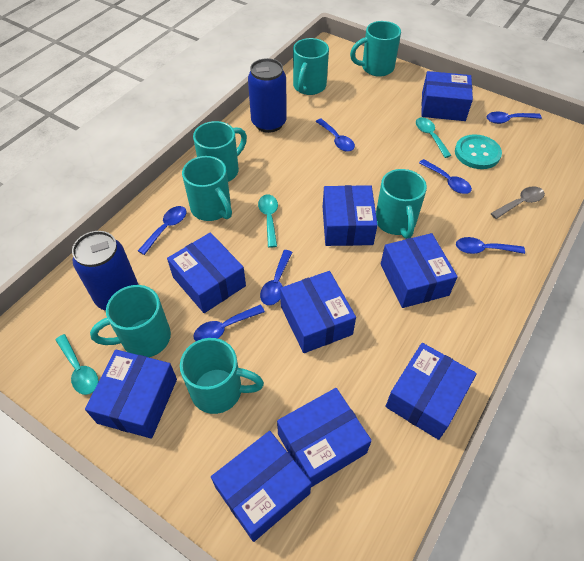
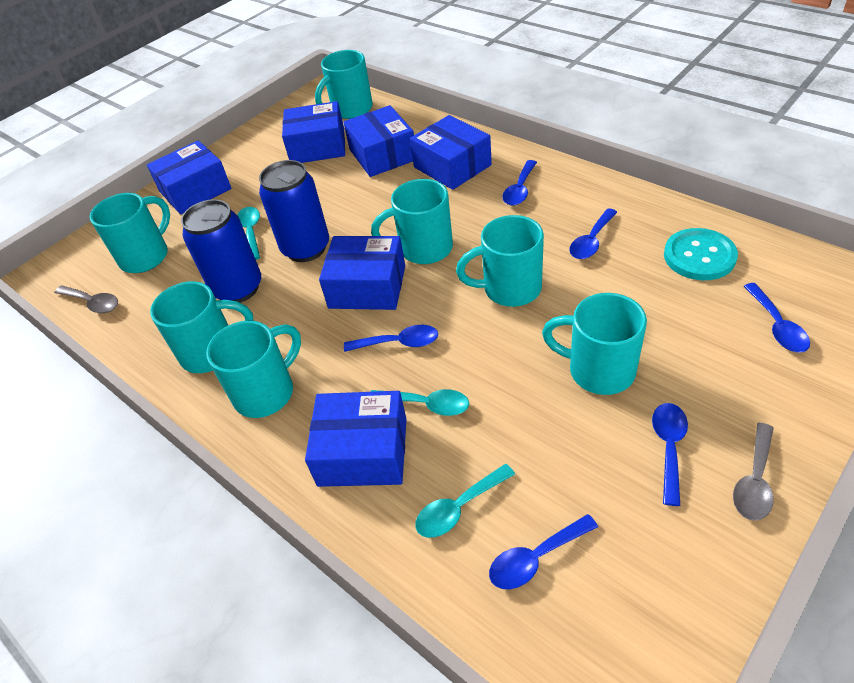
blue box: 9 -> 6
blue spoon: 7 -> 6
grey spoon: 1 -> 2

